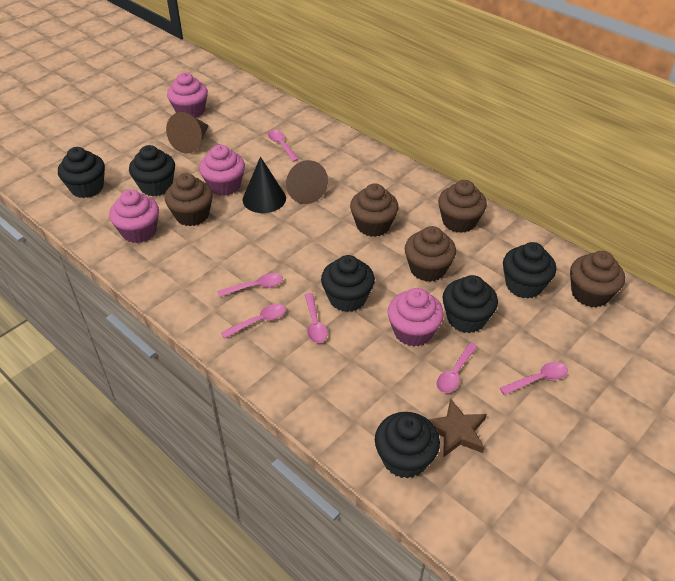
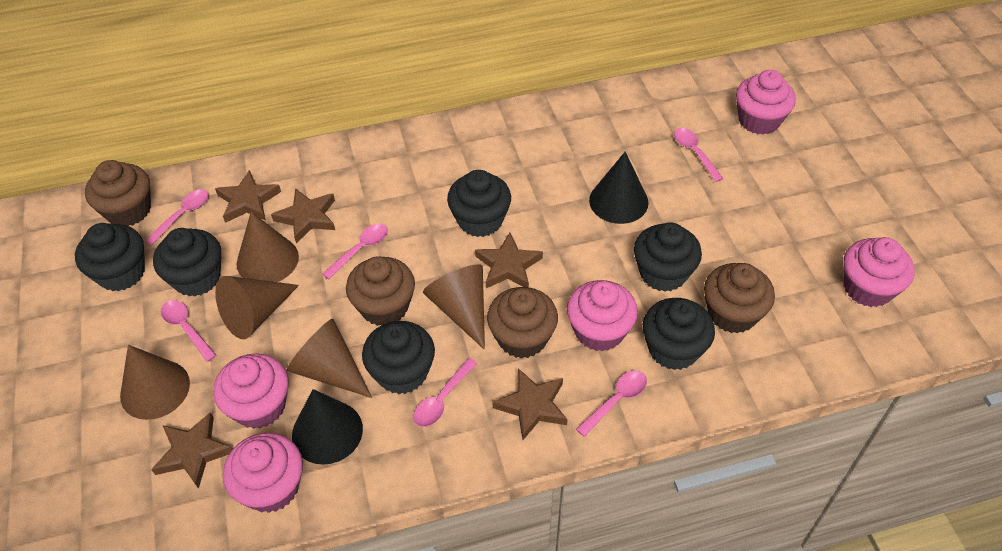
black cone: 1 -> 2
brown cone: 2 -> 5
brown cupcake: 5 -> 4
brown star: 1 -> 5
pink cupcake: 4 -> 5

